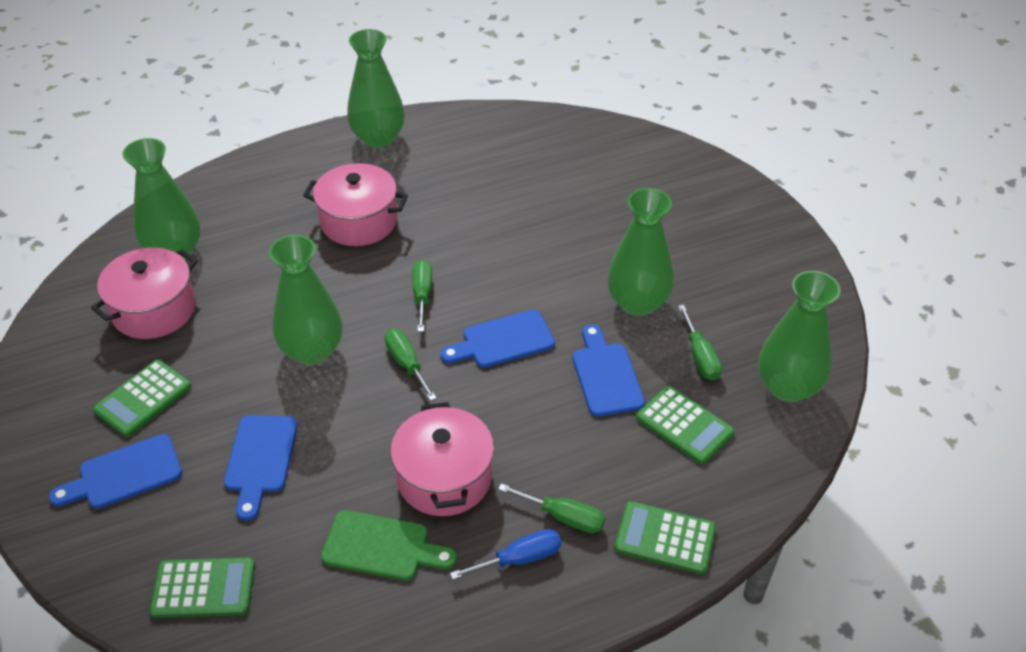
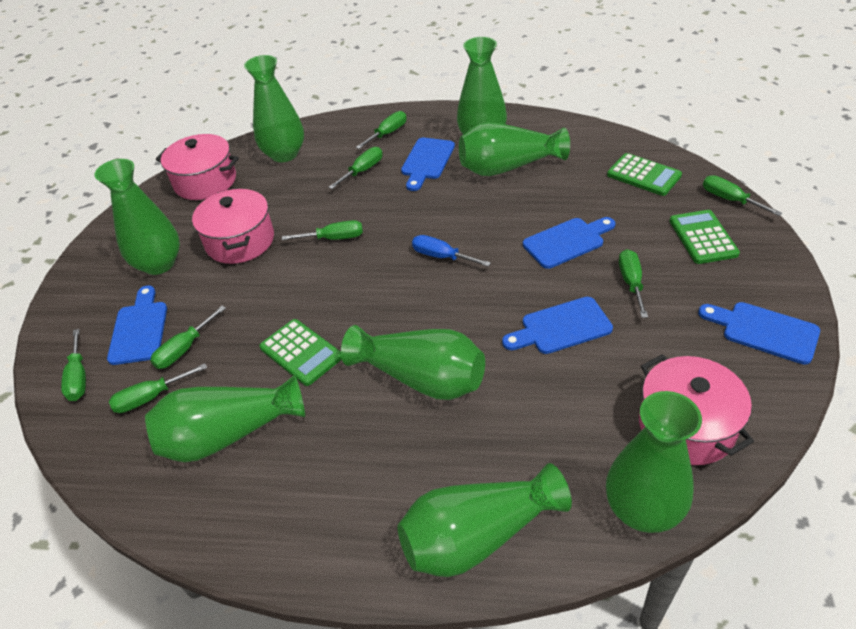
blue cutting board: 4 -> 5
green calculator: 4 -> 3
green cutting board: 1 -> 0
green screwdriver: 4 -> 8
green vase: 5 -> 8

